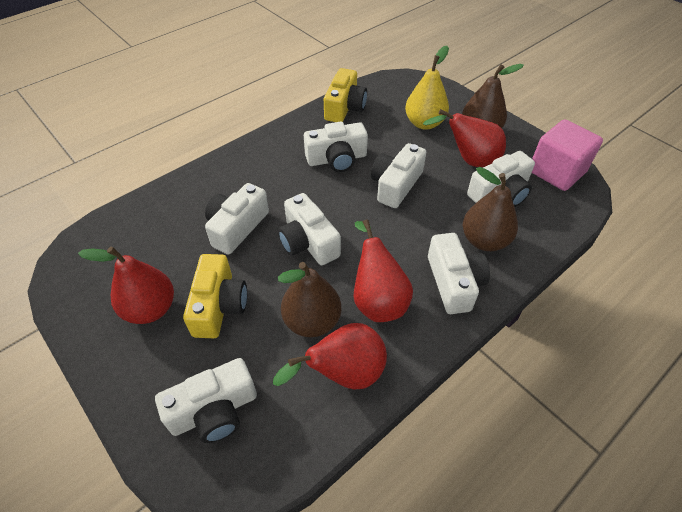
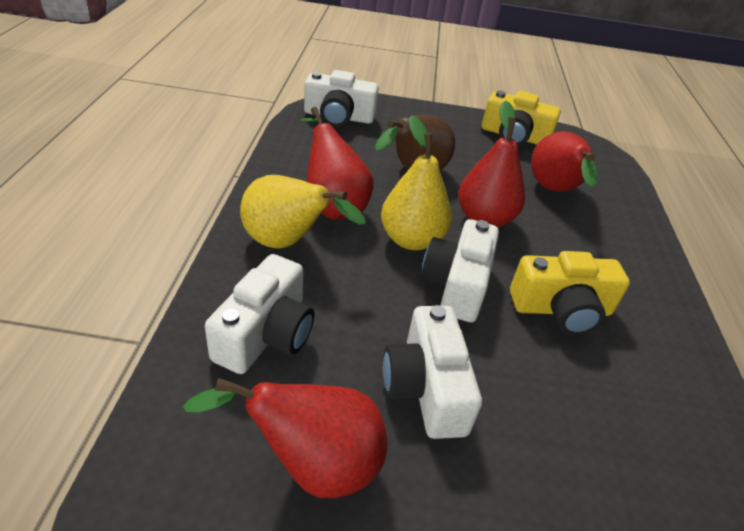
brown pear: 3 -> 1
pink cube: 1 -> 0
white camera: 7 -> 4
yellow pear: 1 -> 2

